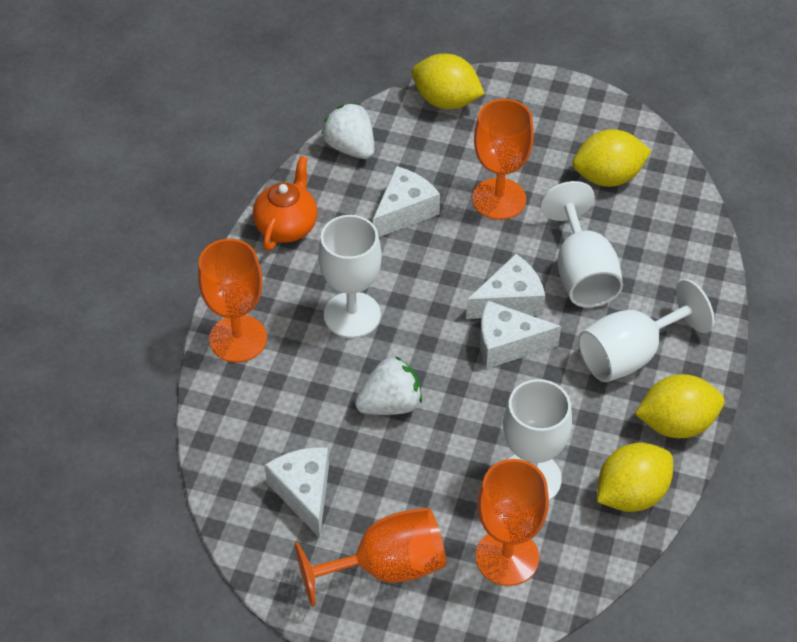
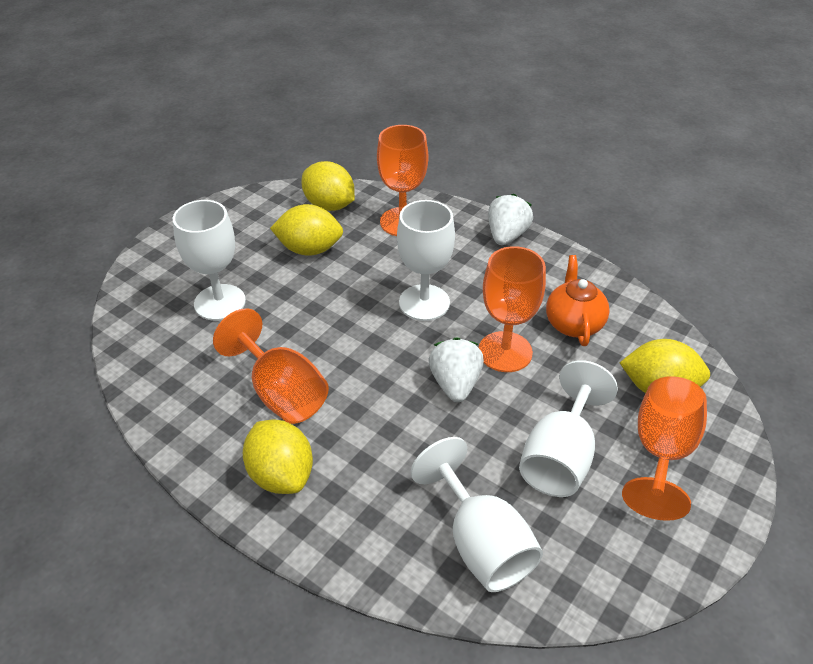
white cheese: 4 -> 0

